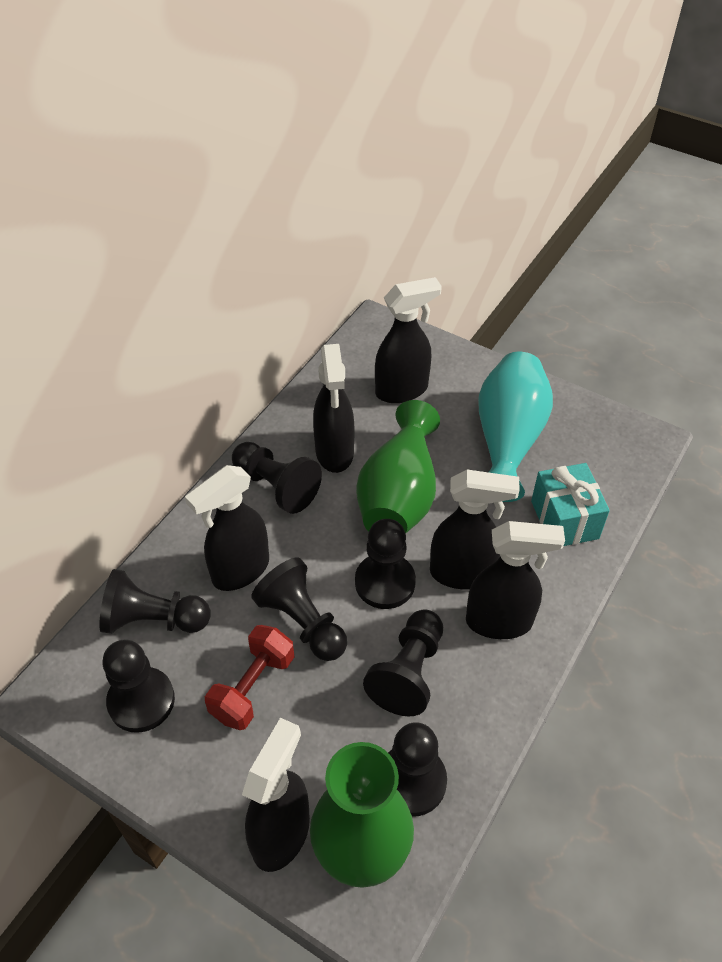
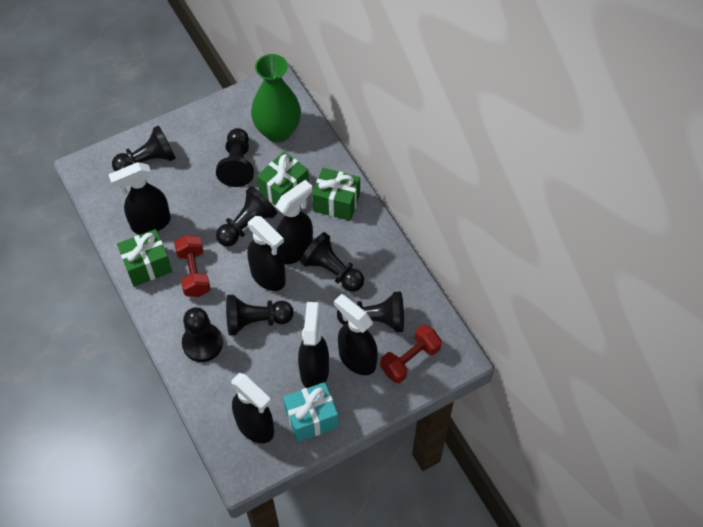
green gift: 0 -> 3
green vase: 2 -> 1
red dumbbell: 1 -> 2
turquoise vase: 1 -> 0

